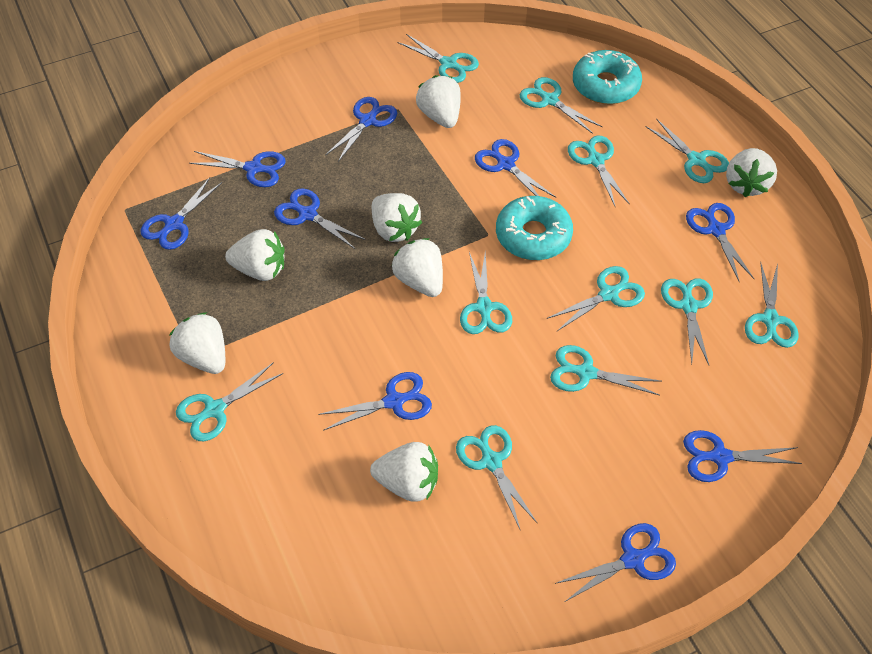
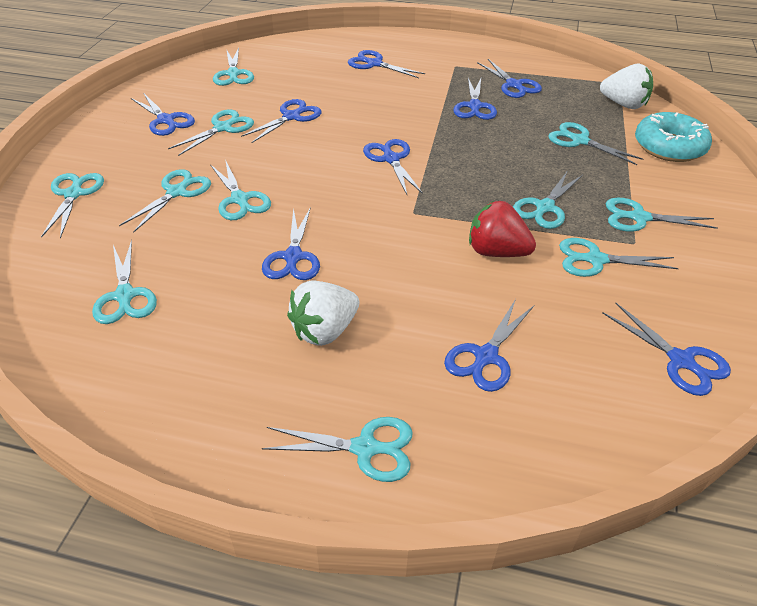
red strawberry: 0 -> 1
turquoise donut: 2 -> 1
white strawberry: 7 -> 2

